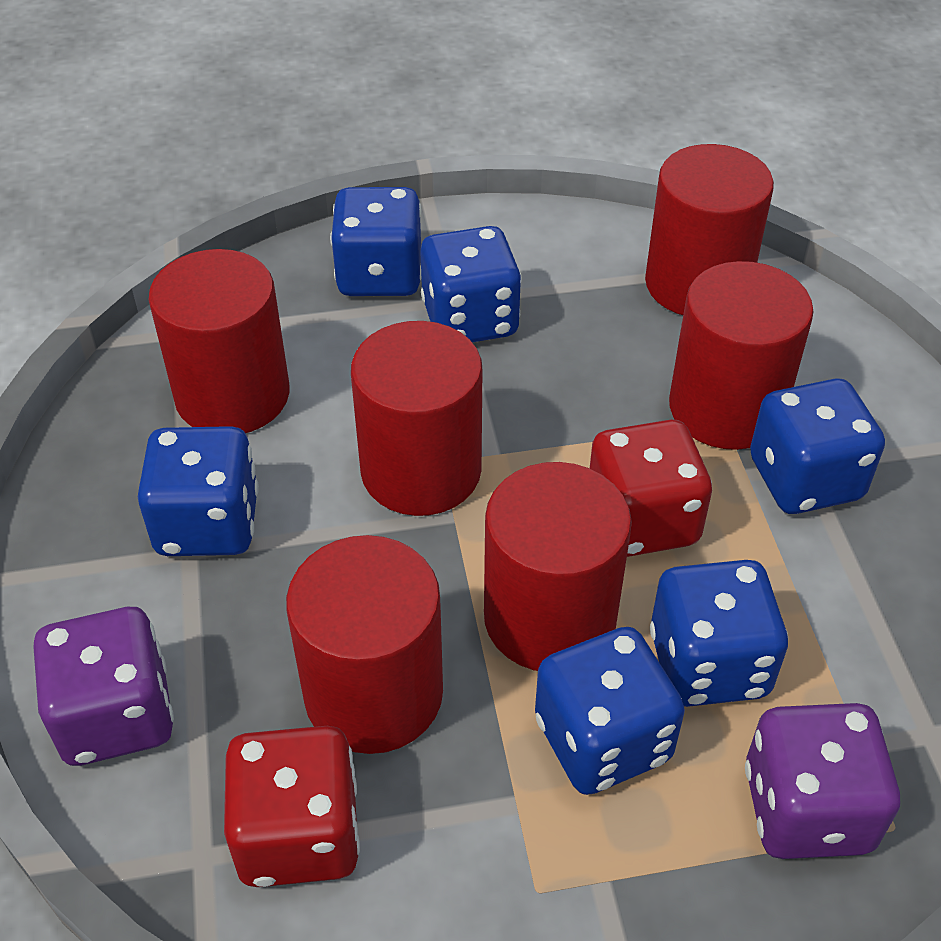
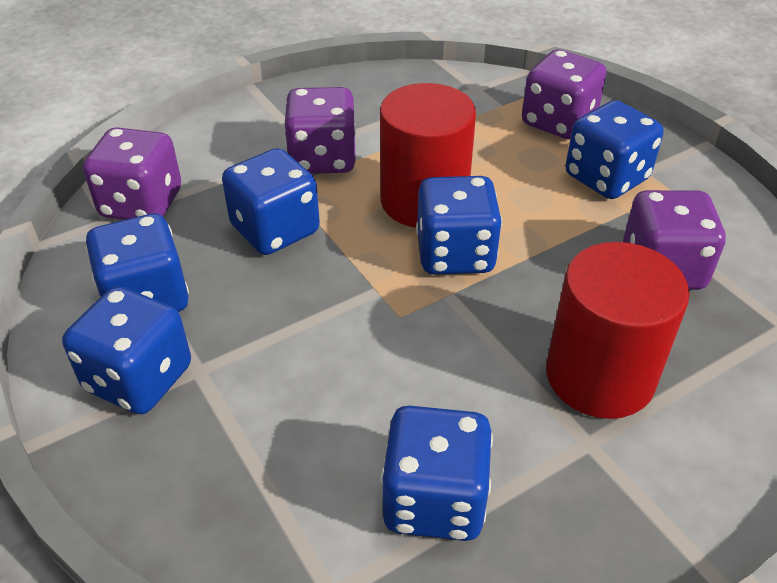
purple dice: 2 -> 4
red cylinder: 6 -> 2
red dice: 2 -> 0

